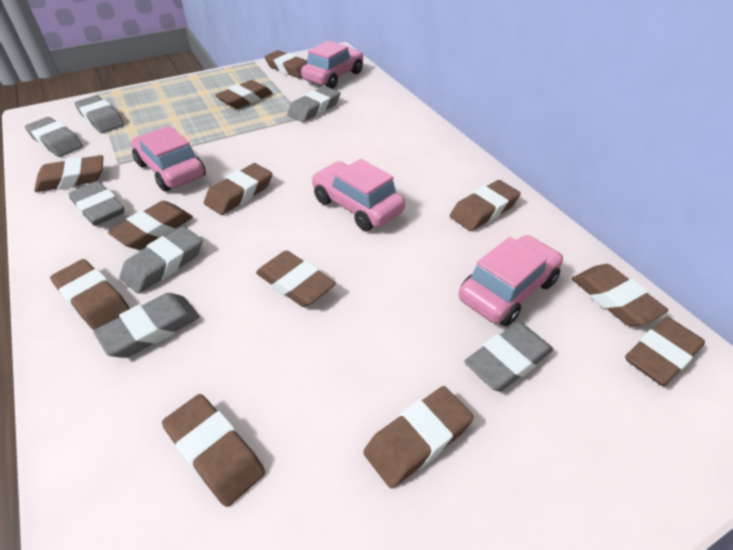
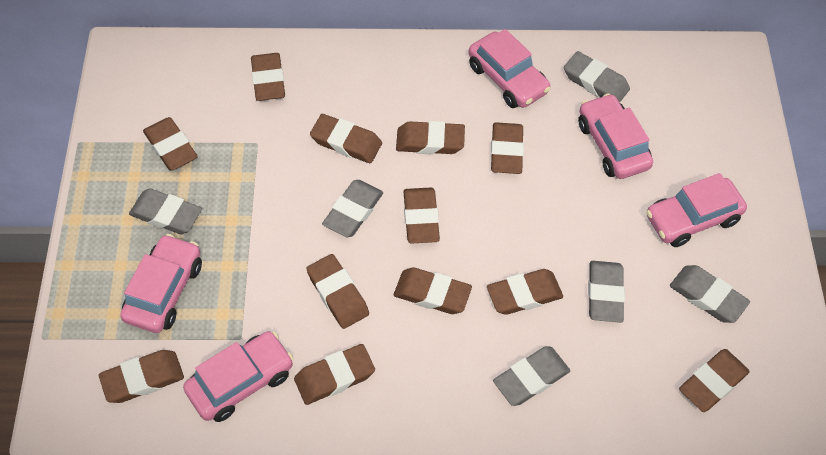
grey eraser: 7 -> 6
pink car: 4 -> 5

